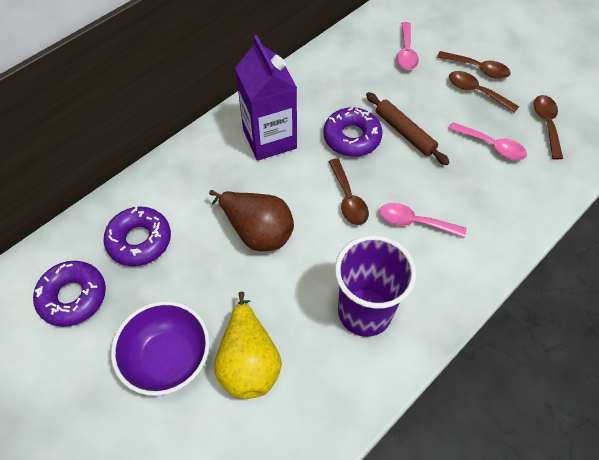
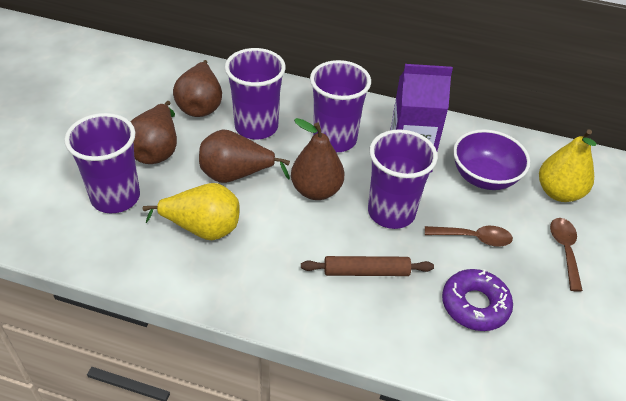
brown pear: 1 -> 4
brown spoon: 4 -> 2
pink spoon: 3 -> 0
purple cup: 1 -> 4
purple donut: 3 -> 1
yellow pear: 1 -> 2

